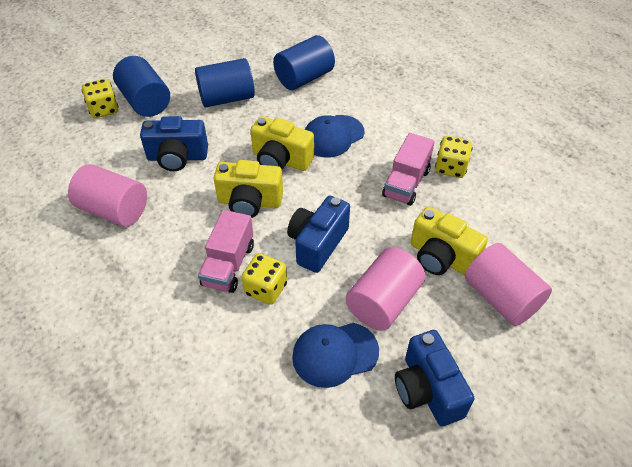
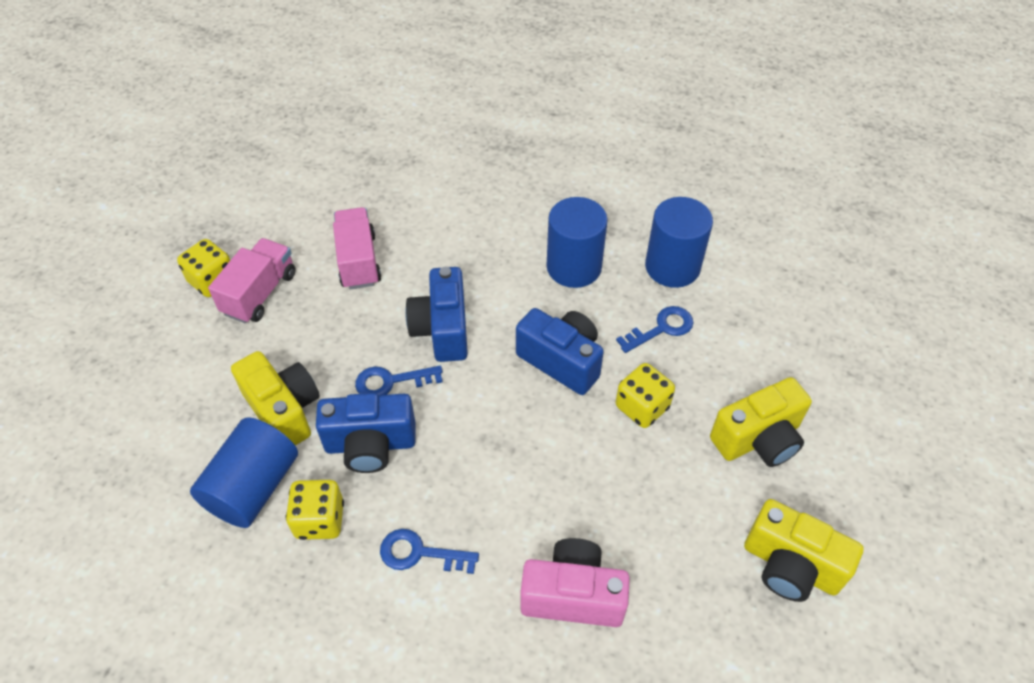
blue cap: 2 -> 0
blue key: 0 -> 3
pink camera: 0 -> 1
pink cylinder: 3 -> 0

